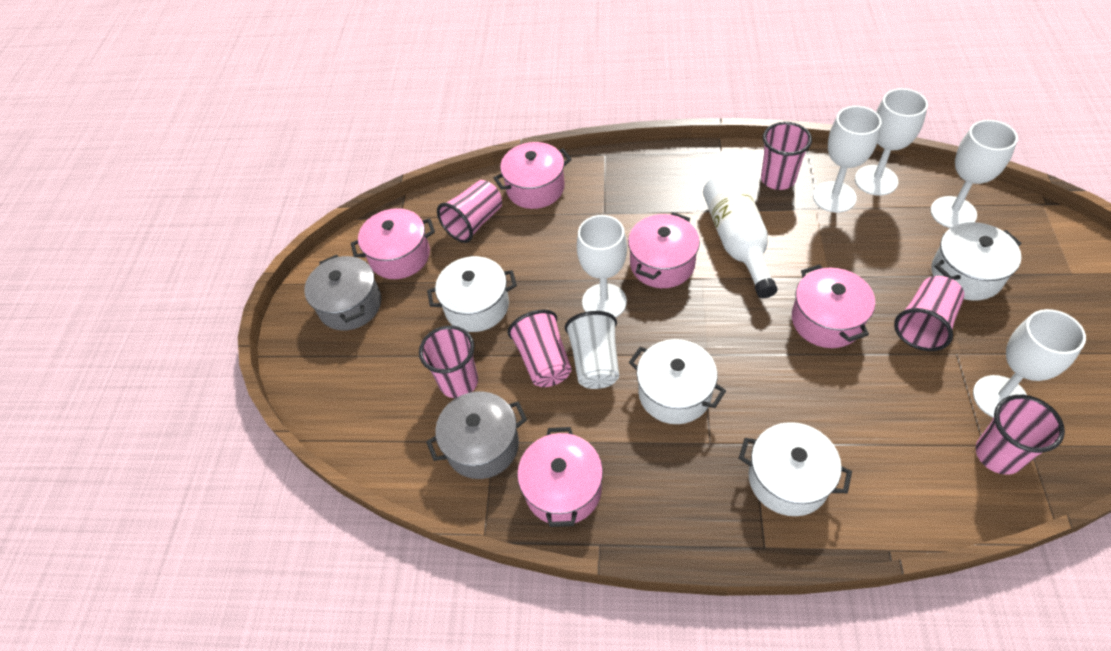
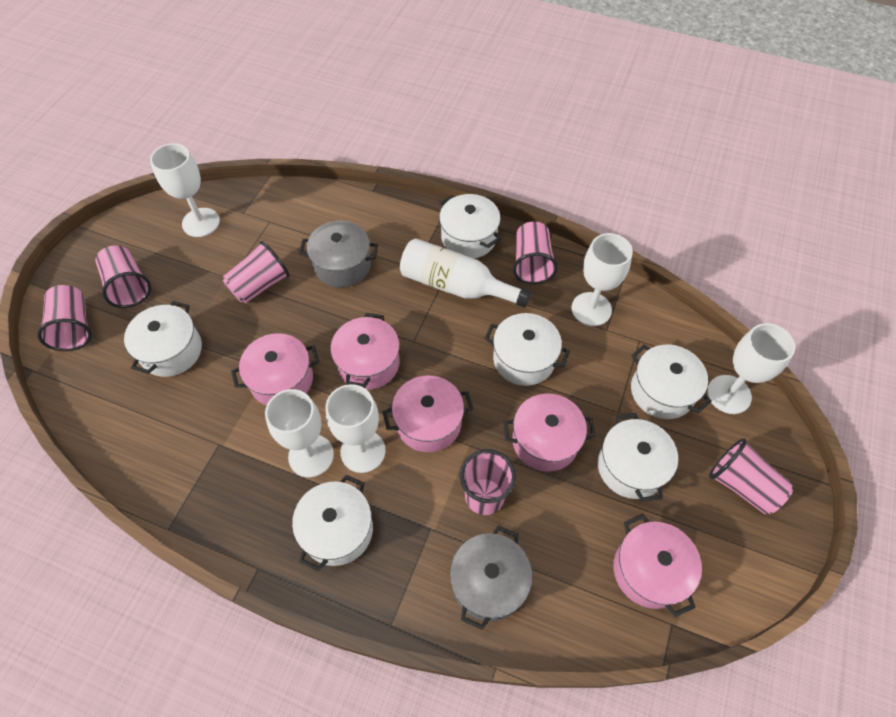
white cup: 1 -> 0
white pot: 4 -> 6

